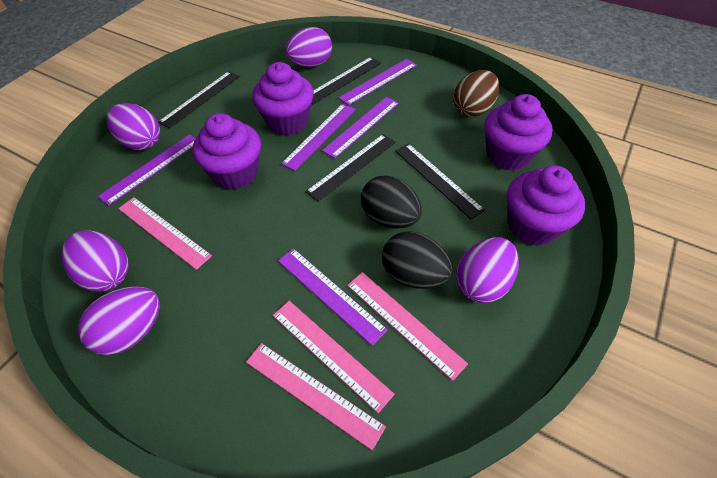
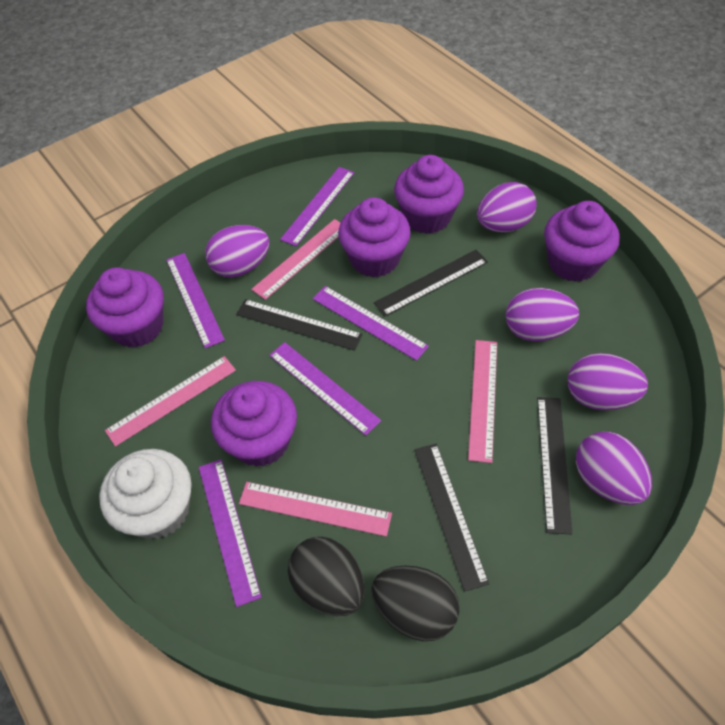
brown egg: 1 -> 0
purple cupcake: 4 -> 5
white cupcake: 0 -> 1

